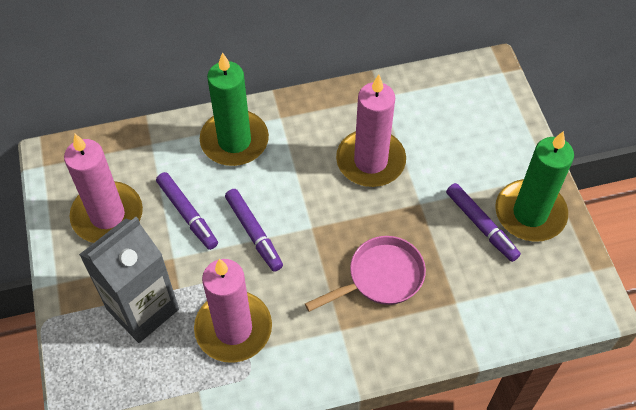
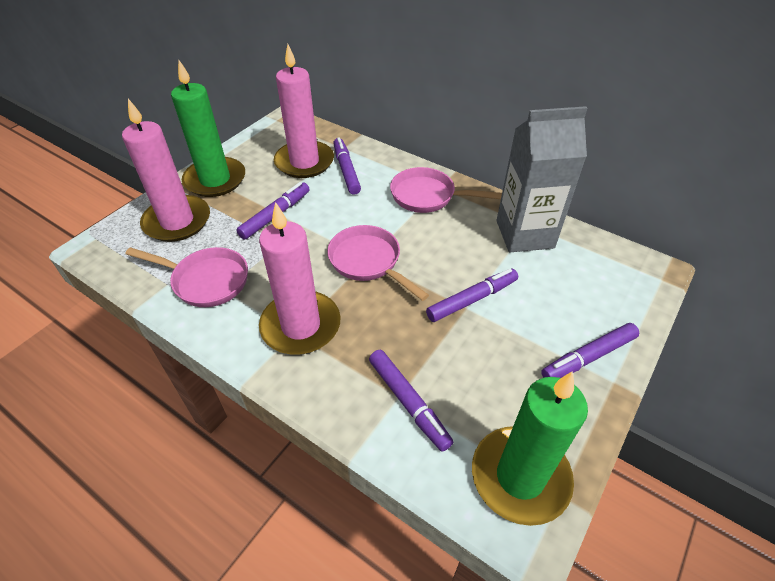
pink pan: 1 -> 3
purple marker: 3 -> 5

